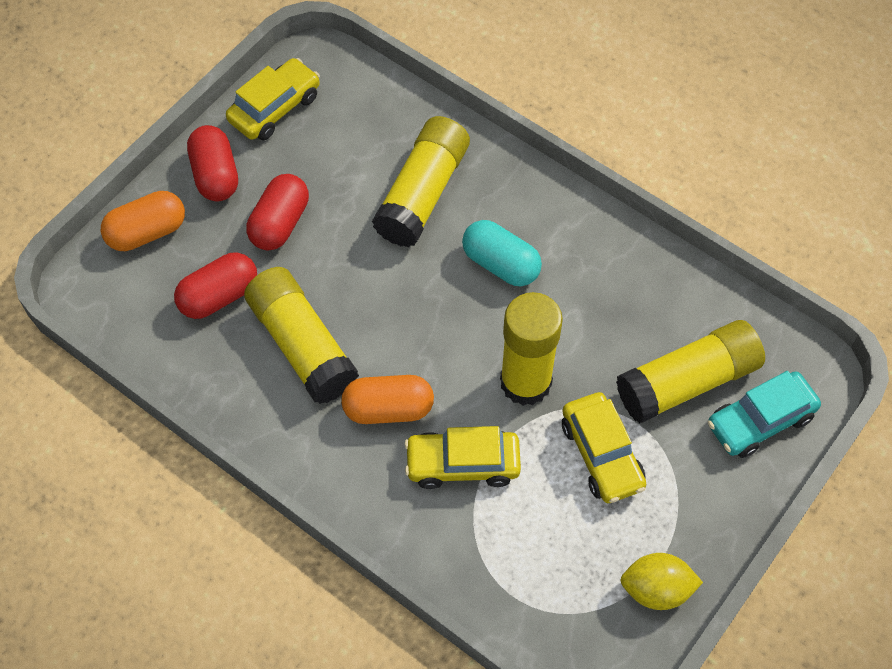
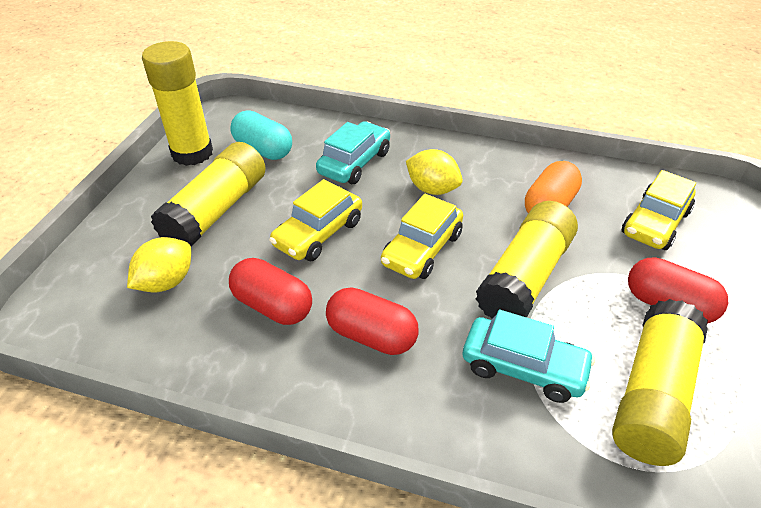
orange capsule: 2 -> 1
turquoise car: 1 -> 2
yellow lemon: 1 -> 2

